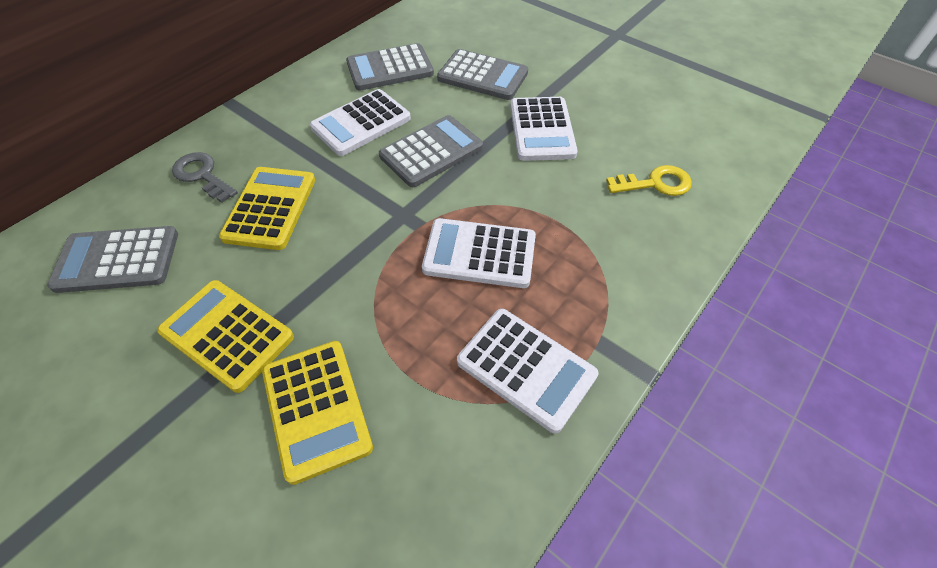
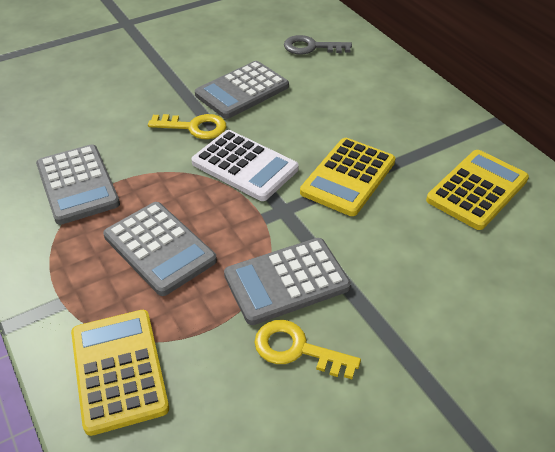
white calculator: 4 -> 1
yellow key: 1 -> 2

